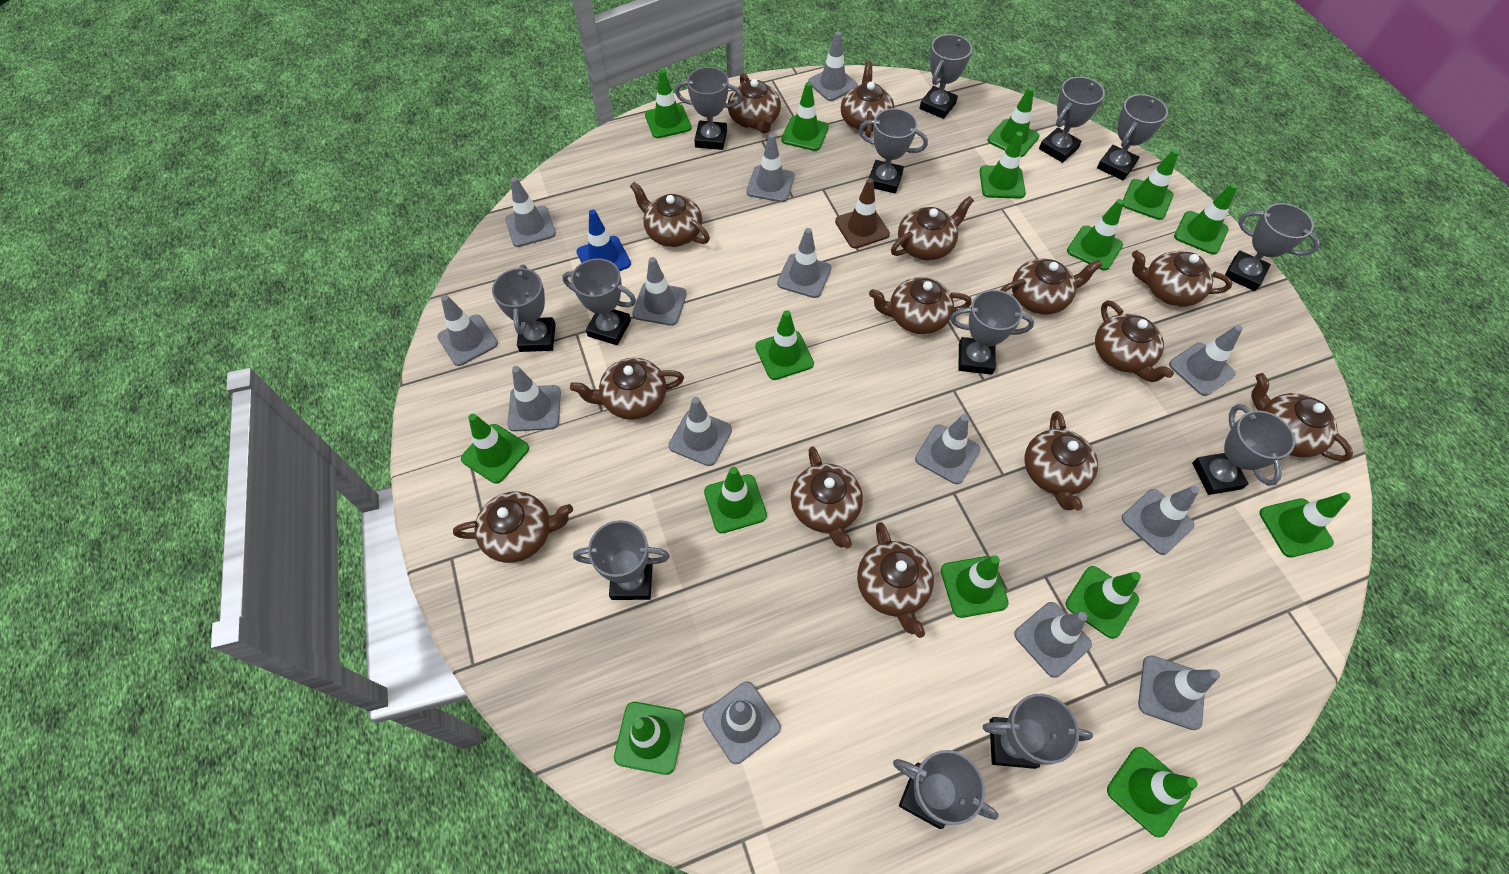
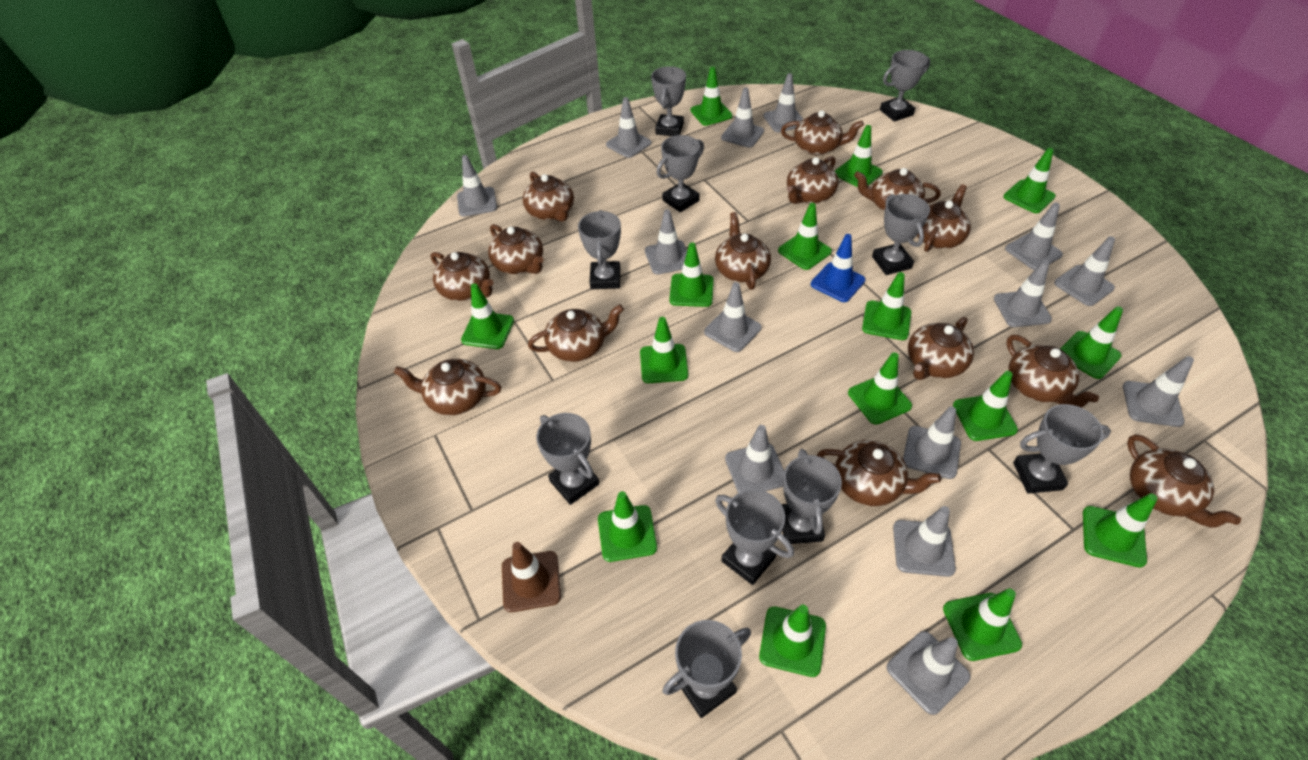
grey trophy: 13 -> 10

